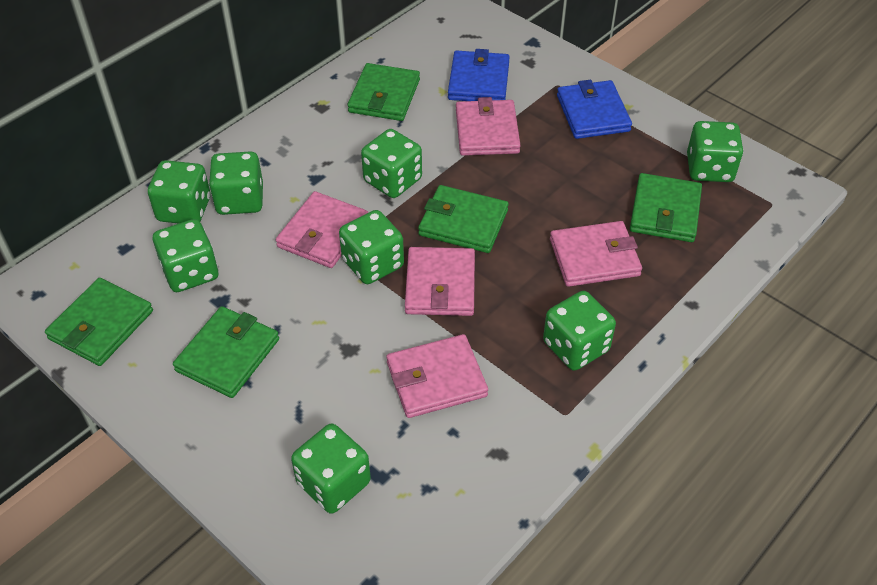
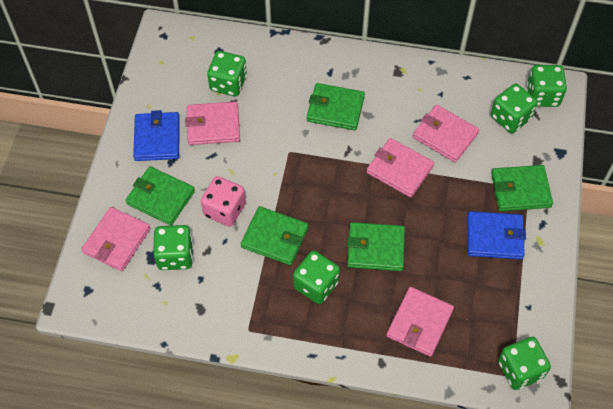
green dice: 8 -> 6
pink dice: 0 -> 1

